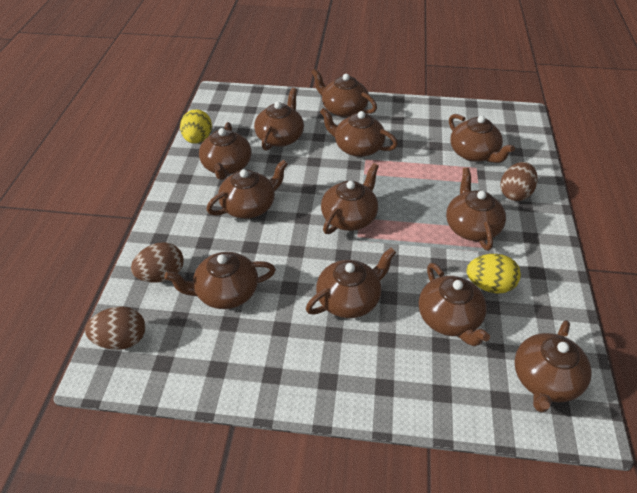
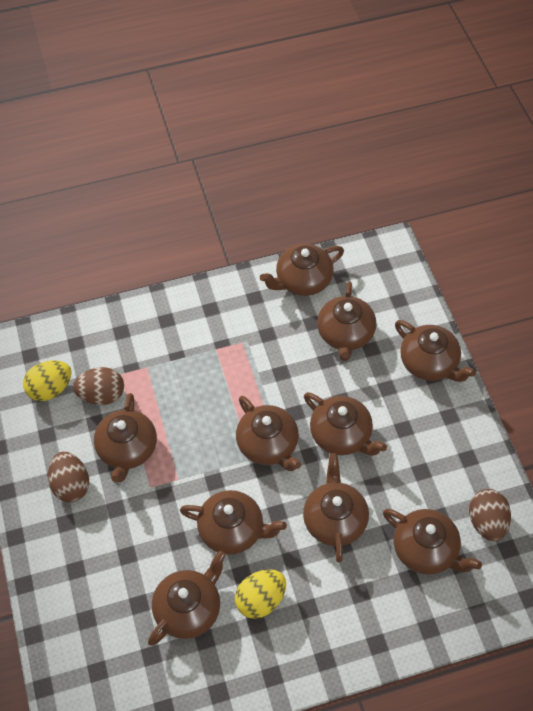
brown teapot: 12 -> 10

